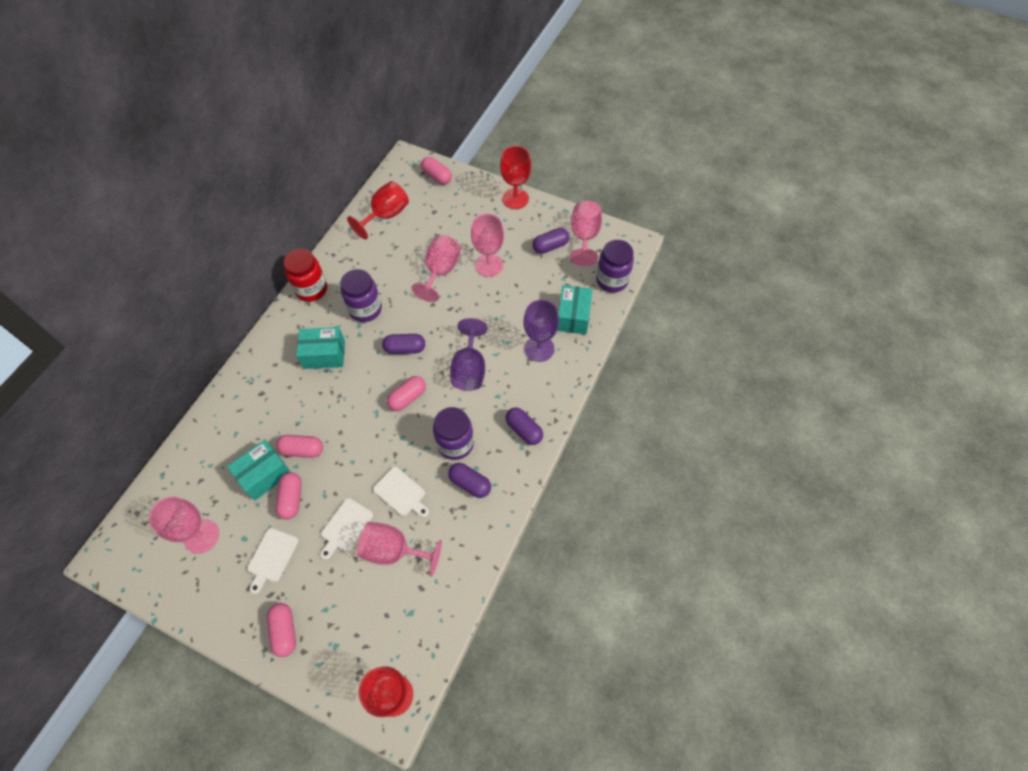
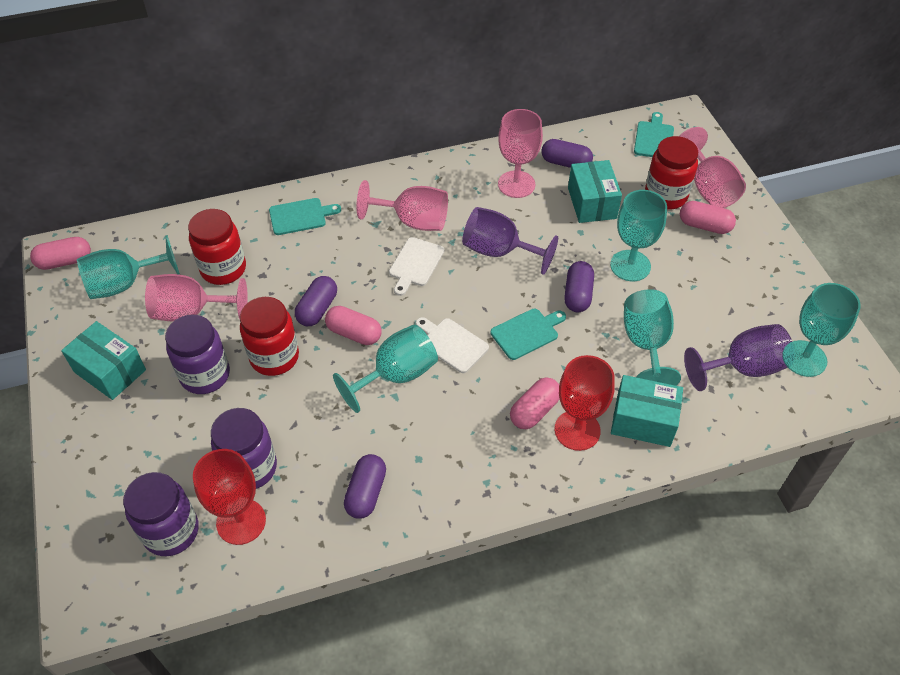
pink capsule: 5 -> 4
pink goblet: 5 -> 4
red goblet: 3 -> 2
red jar: 1 -> 3
turquoise cutting board: 0 -> 3
turquoise goblet: 0 -> 5
white cutting board: 3 -> 2

